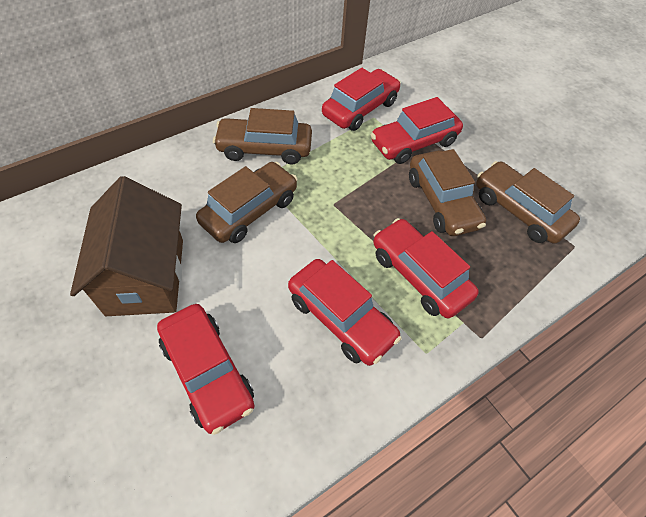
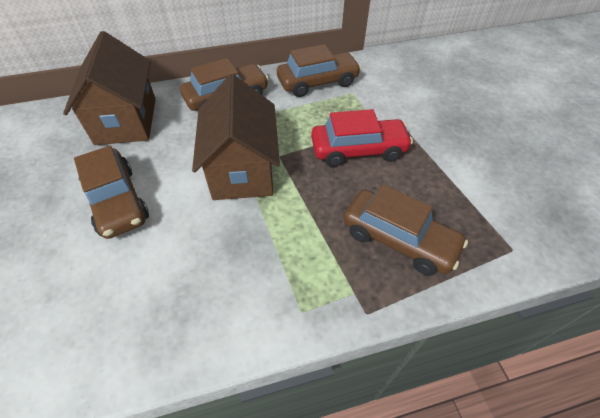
brown house: 1 -> 2
red car: 5 -> 1

